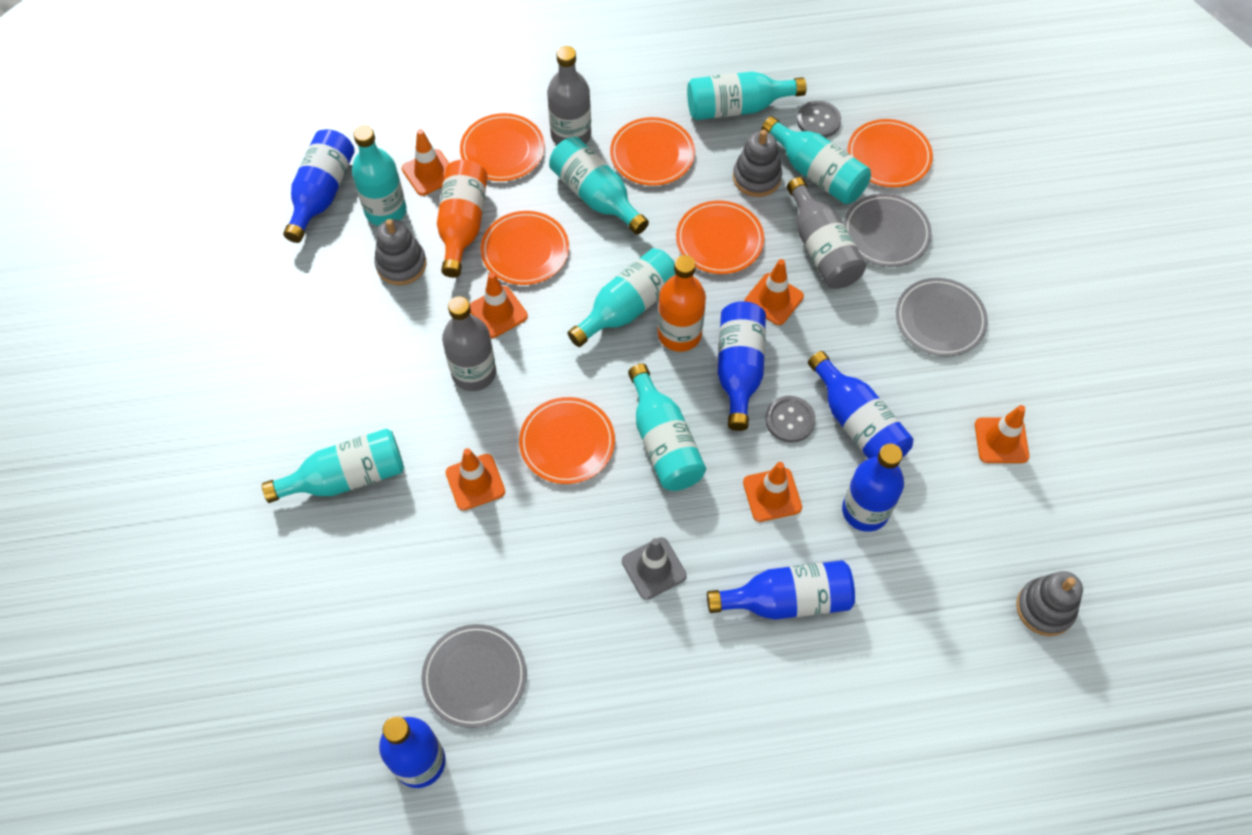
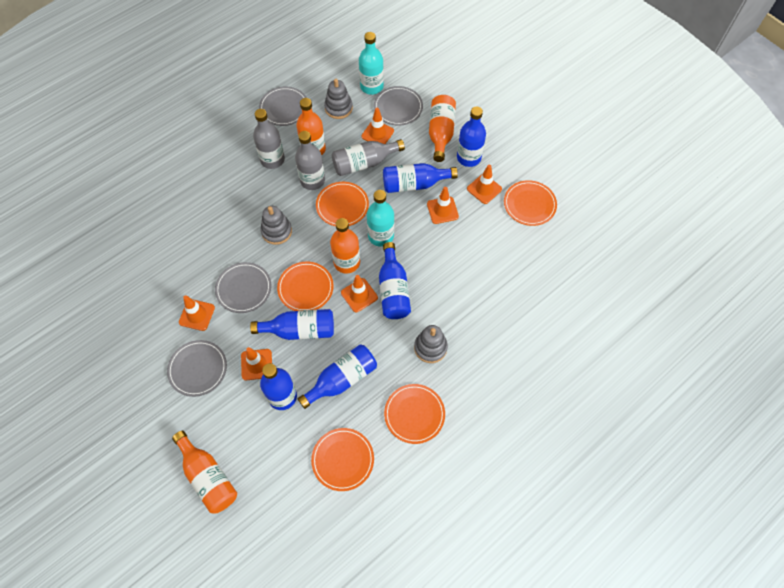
grey button: 2 -> 0
grey plate: 3 -> 4
grey traffic cone: 1 -> 0
orange bottle: 2 -> 4
orange plate: 6 -> 5
turquoise bottle: 7 -> 2

